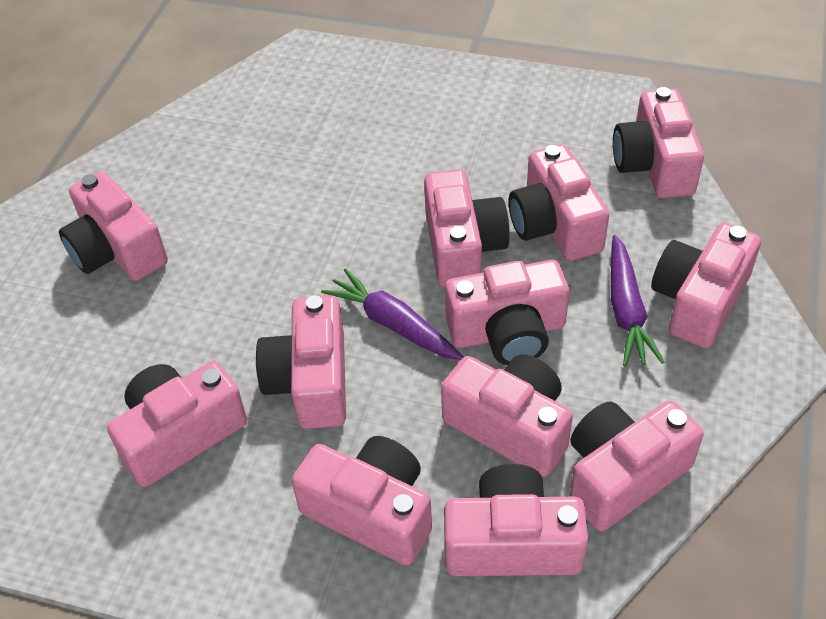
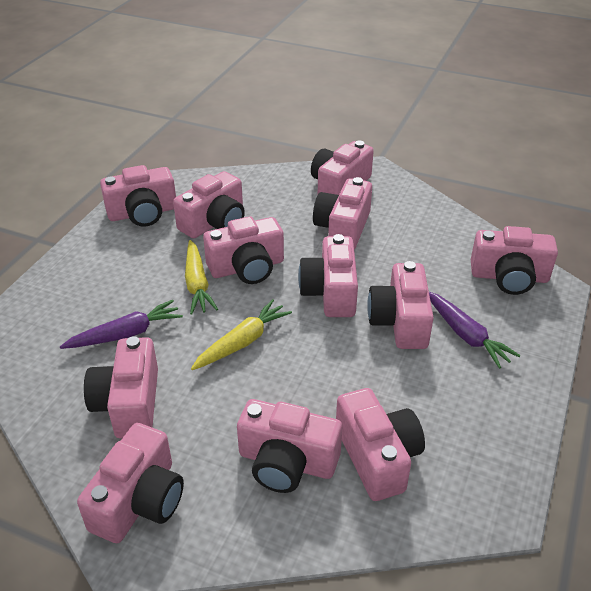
yellow carrot: 0 -> 2

